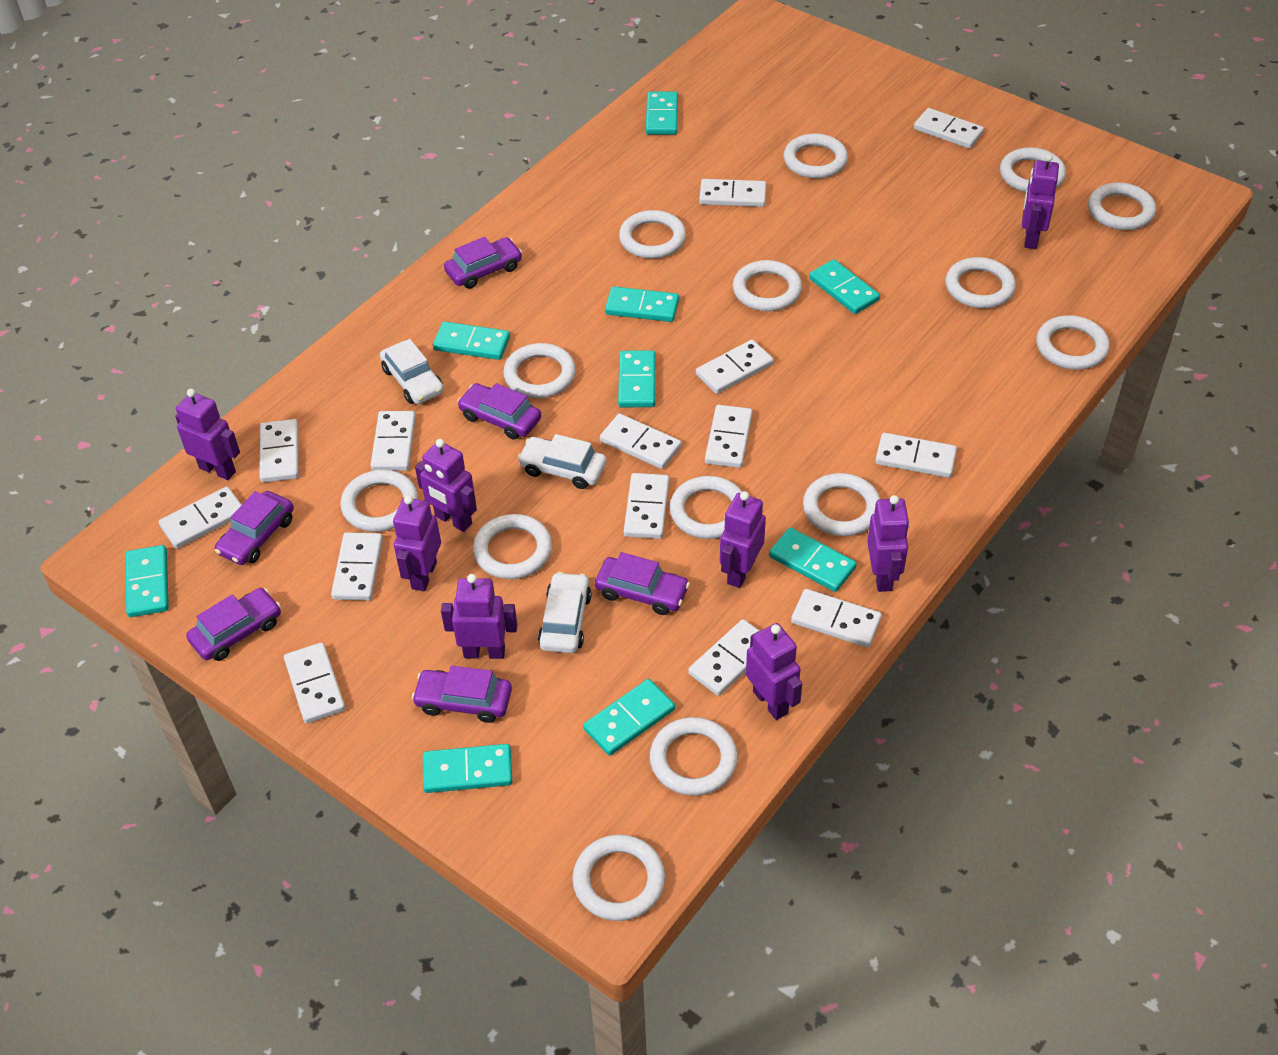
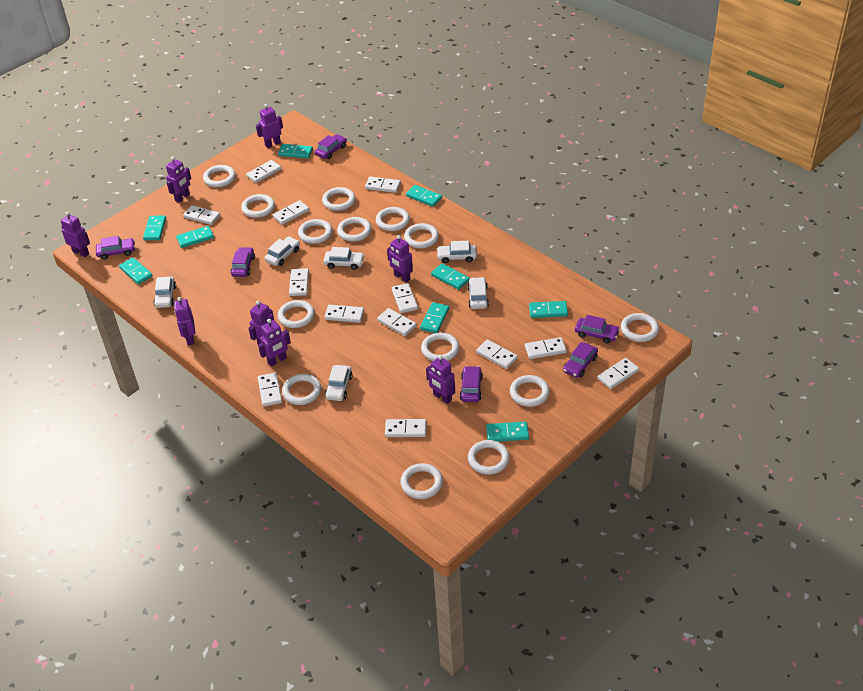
white car: 3 -> 6
white domino: 14 -> 13

